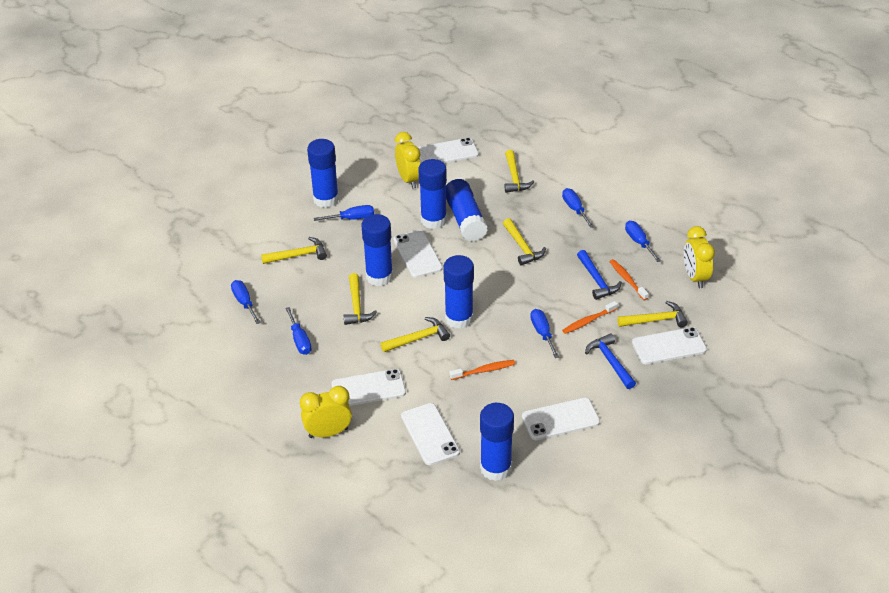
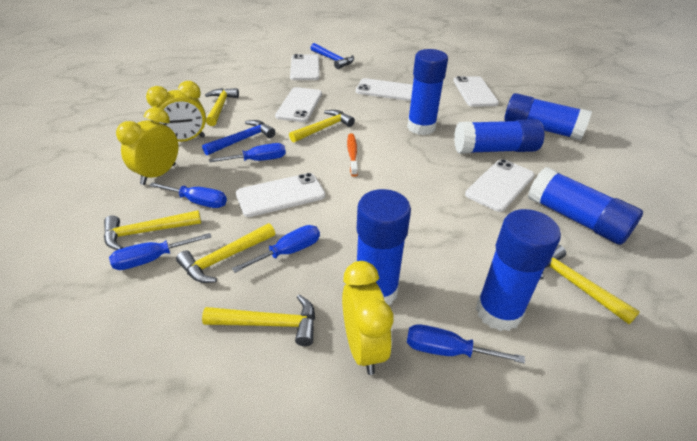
blue screwdriver: 6 -> 5
orange toothbrush: 3 -> 1

